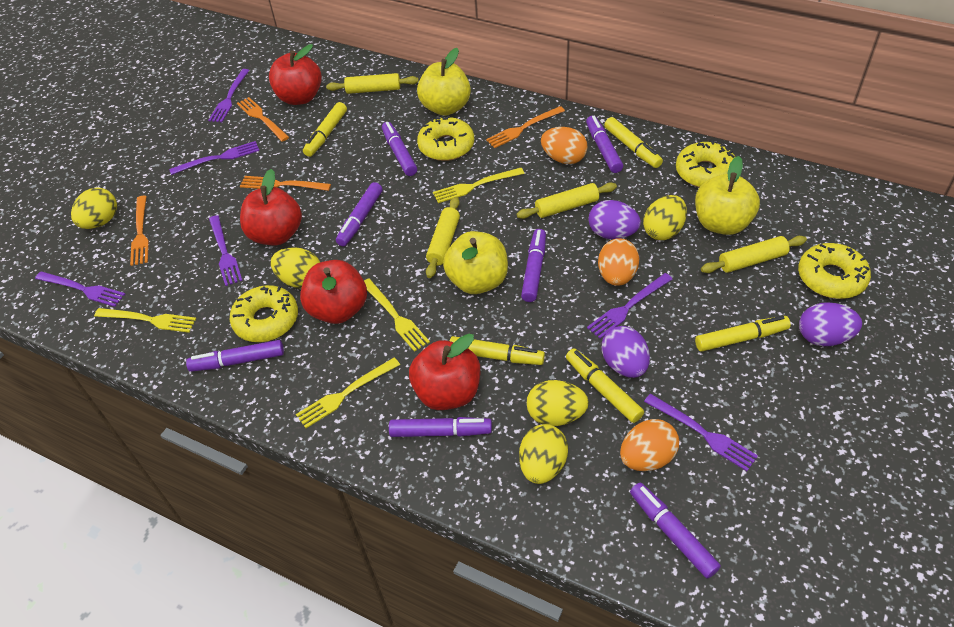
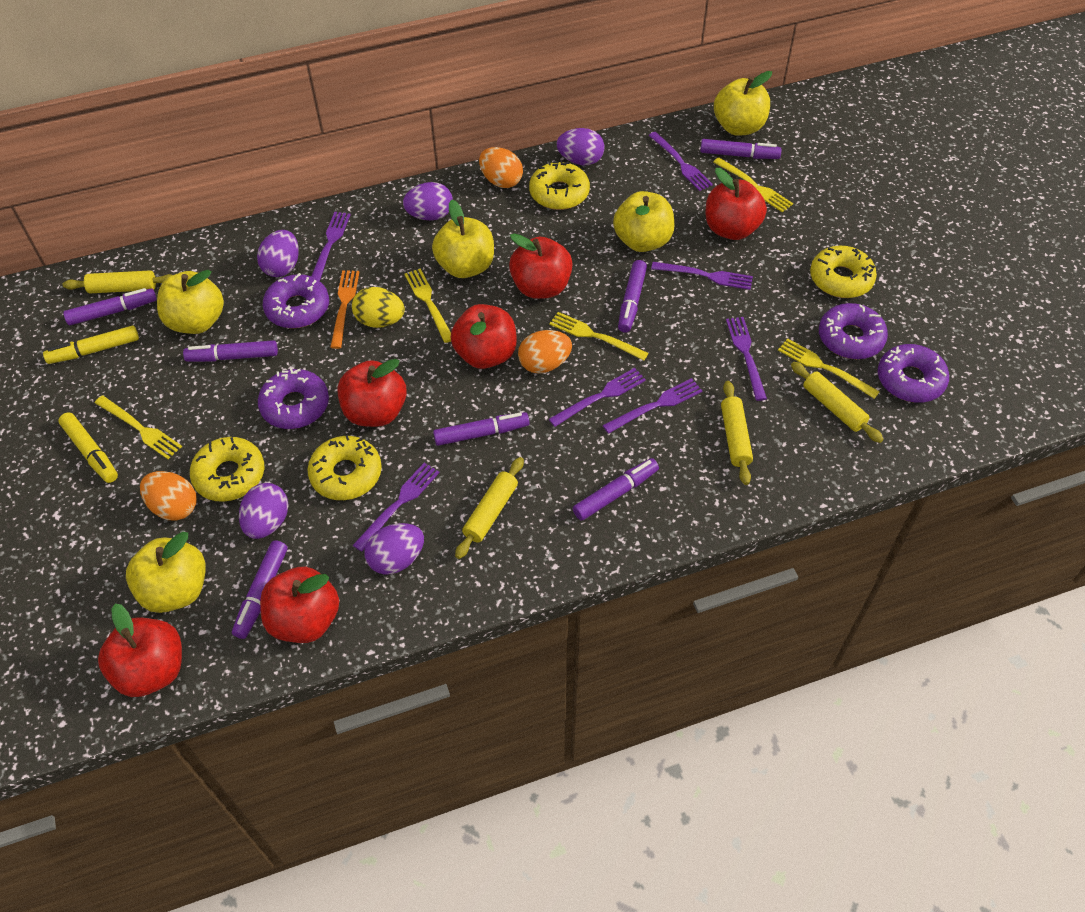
orange fork: 4 -> 1
purple donut: 0 -> 4
purple egg: 3 -> 5
purple fork: 6 -> 7
red apple: 4 -> 6
yellow apple: 3 -> 5
yellow egg: 5 -> 1
yellow fork: 4 -> 5
yellow marker: 5 -> 2

